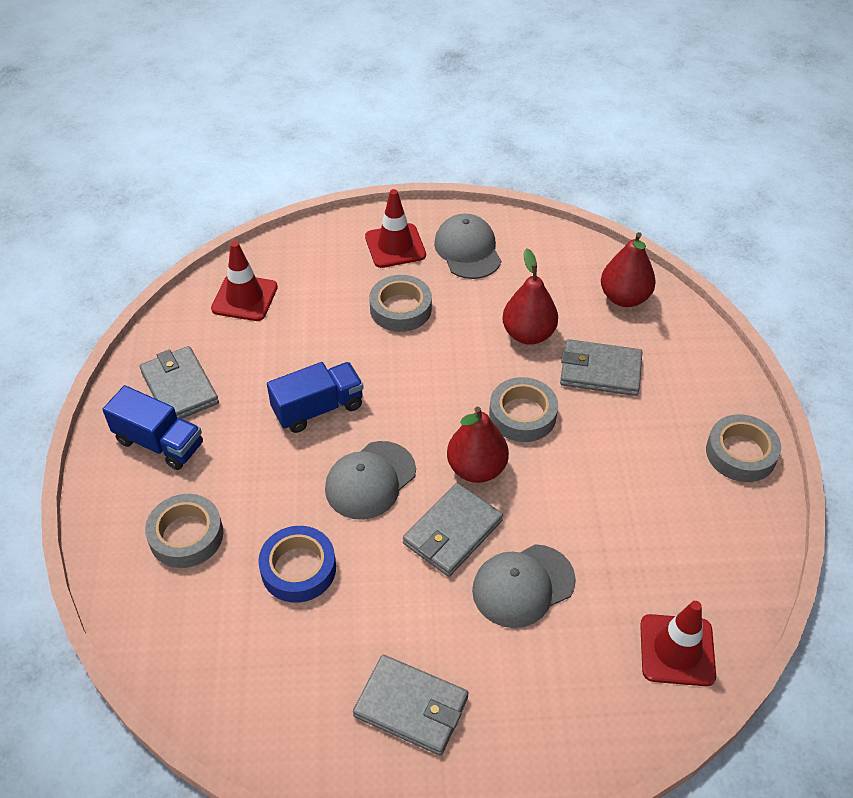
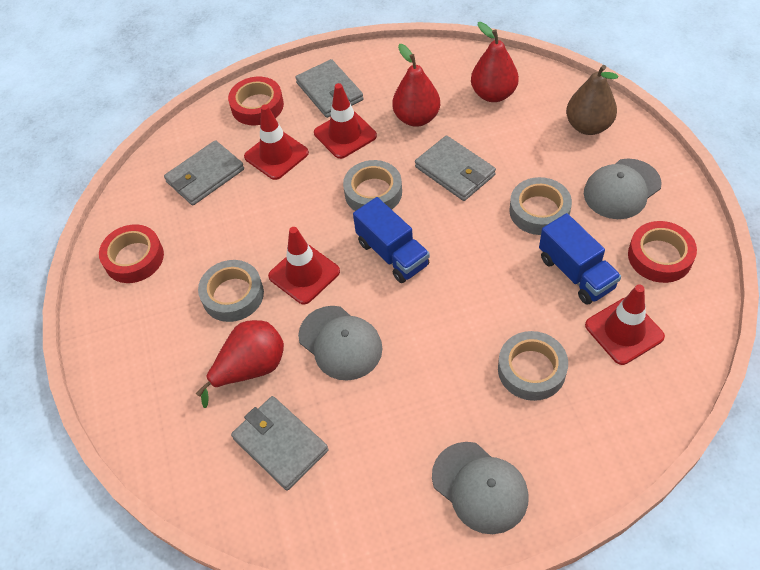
blue tape: 1 -> 0
brown pear: 0 -> 1
red tape: 0 -> 3
red traffic cone: 3 -> 4

